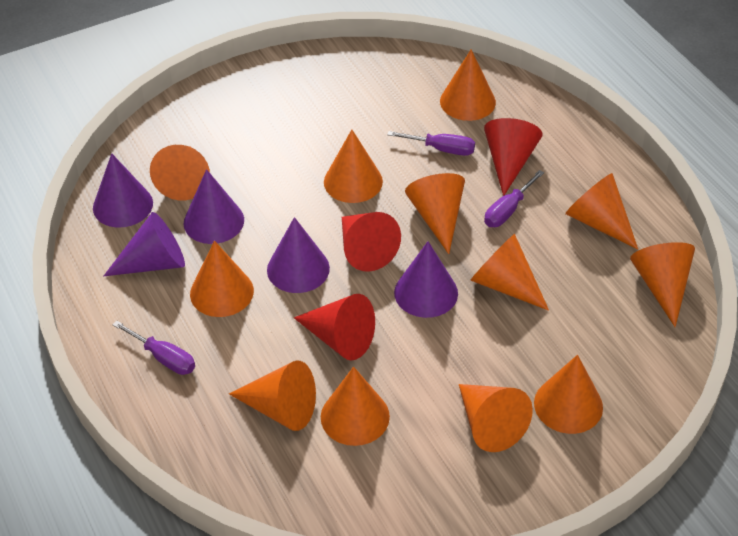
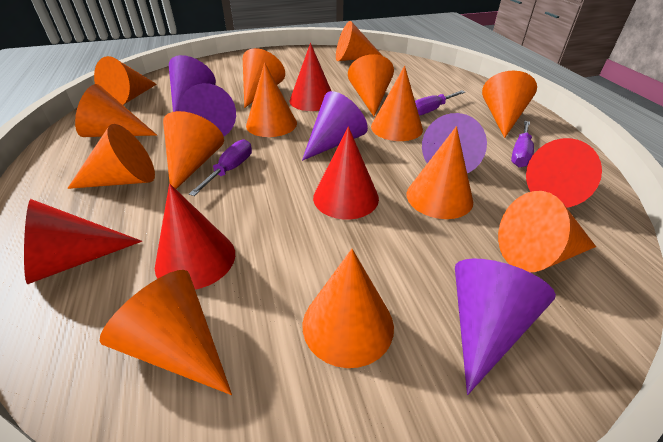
orange cone: 12 -> 14
red cone: 3 -> 5

